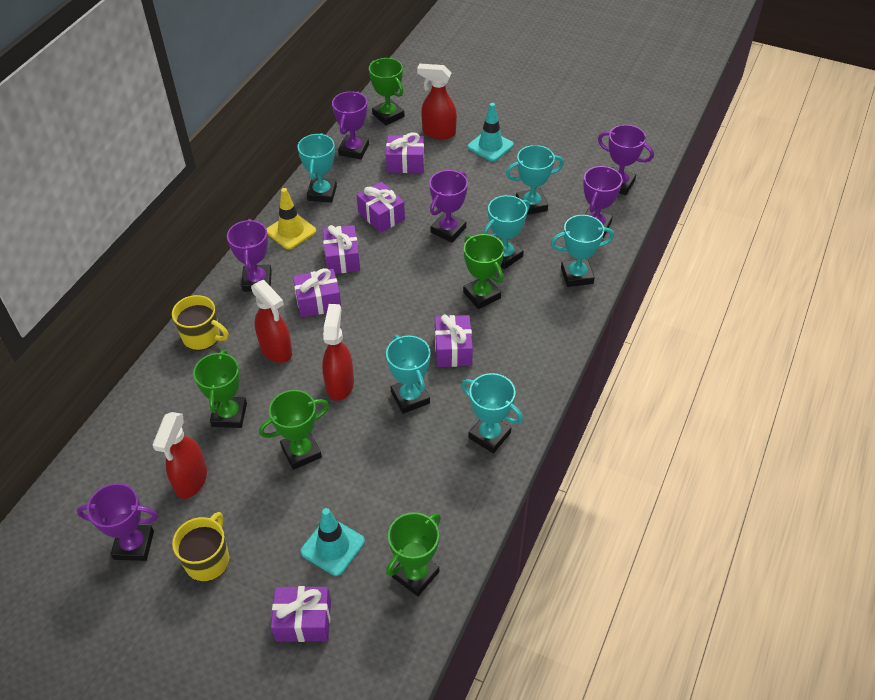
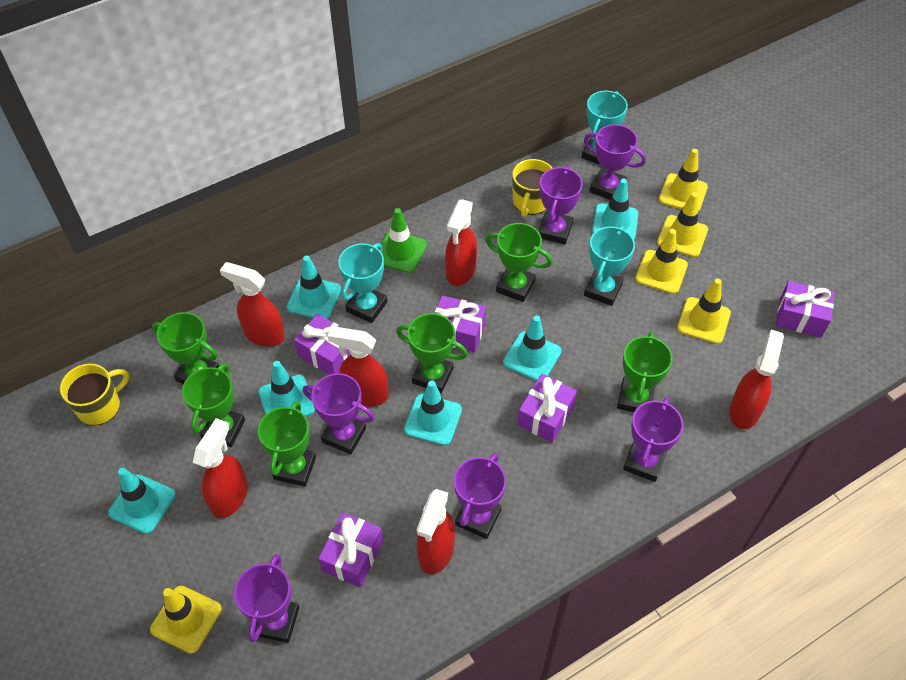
green traffic cone: 0 -> 1
green trophy: 5 -> 6
purple gift: 6 -> 5
red spray bottle: 4 -> 6
turquoise traffic cone: 2 -> 6
turquoise trophy: 6 -> 3
yellow traffic cone: 1 -> 5

